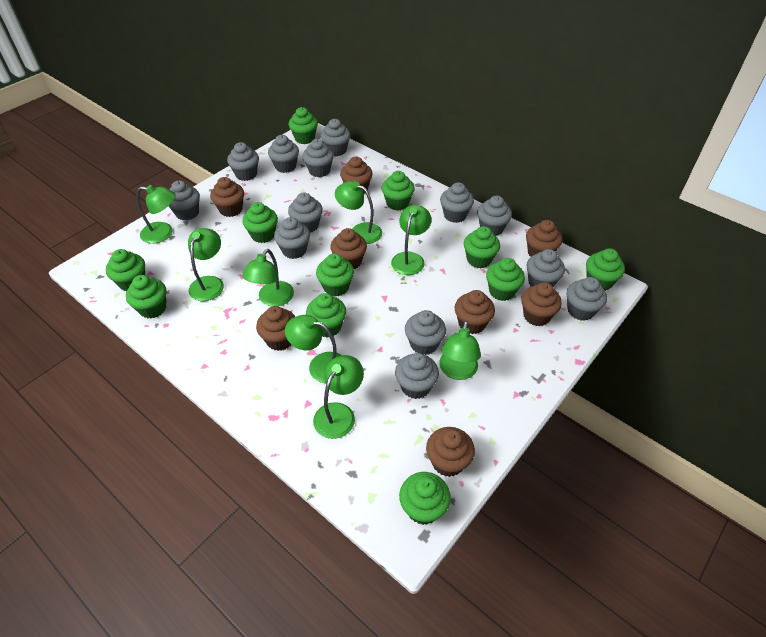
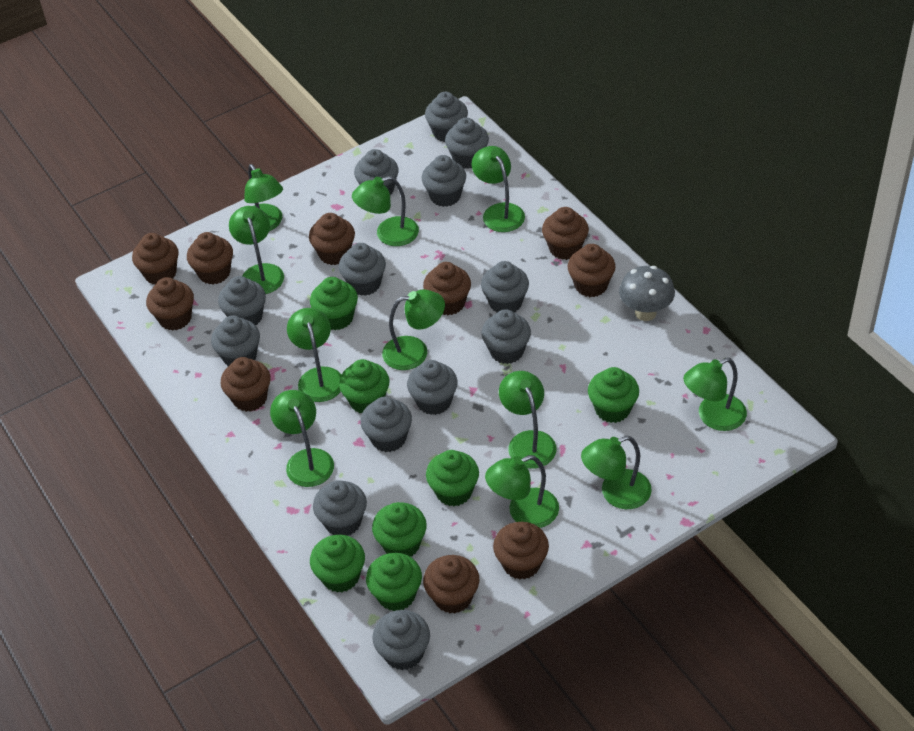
brown cupcake: 8 -> 10
green cupcake: 11 -> 7
green lamp: 8 -> 11
grey mushroom: 0 -> 1

